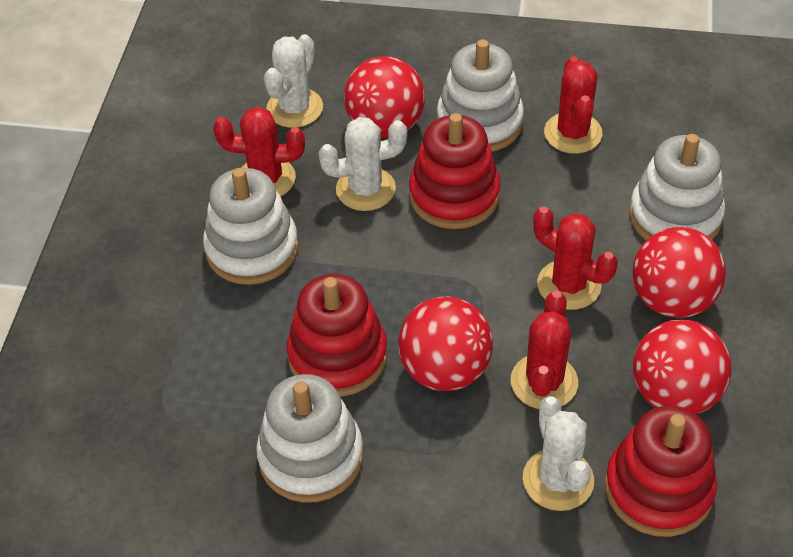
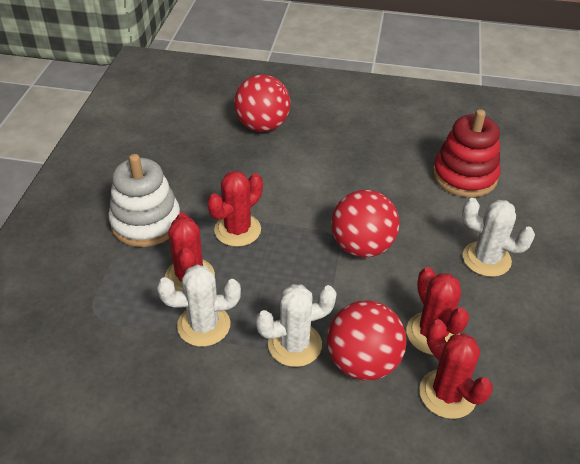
red ball: 4 -> 3
red stacking toy: 3 -> 1
white stacking toy: 4 -> 1

